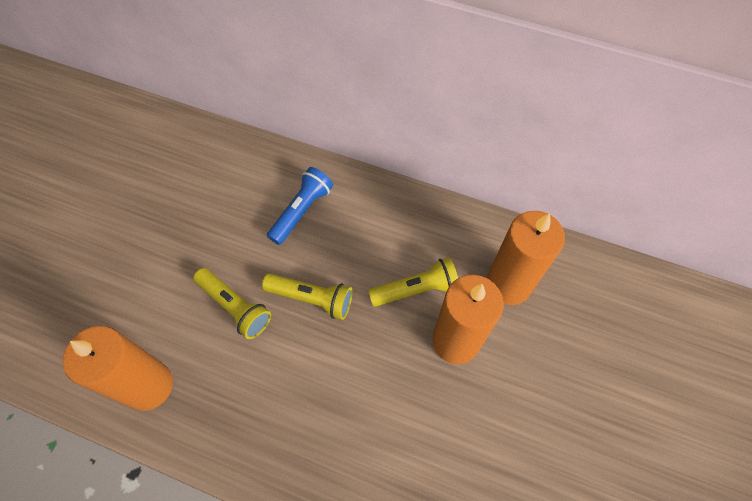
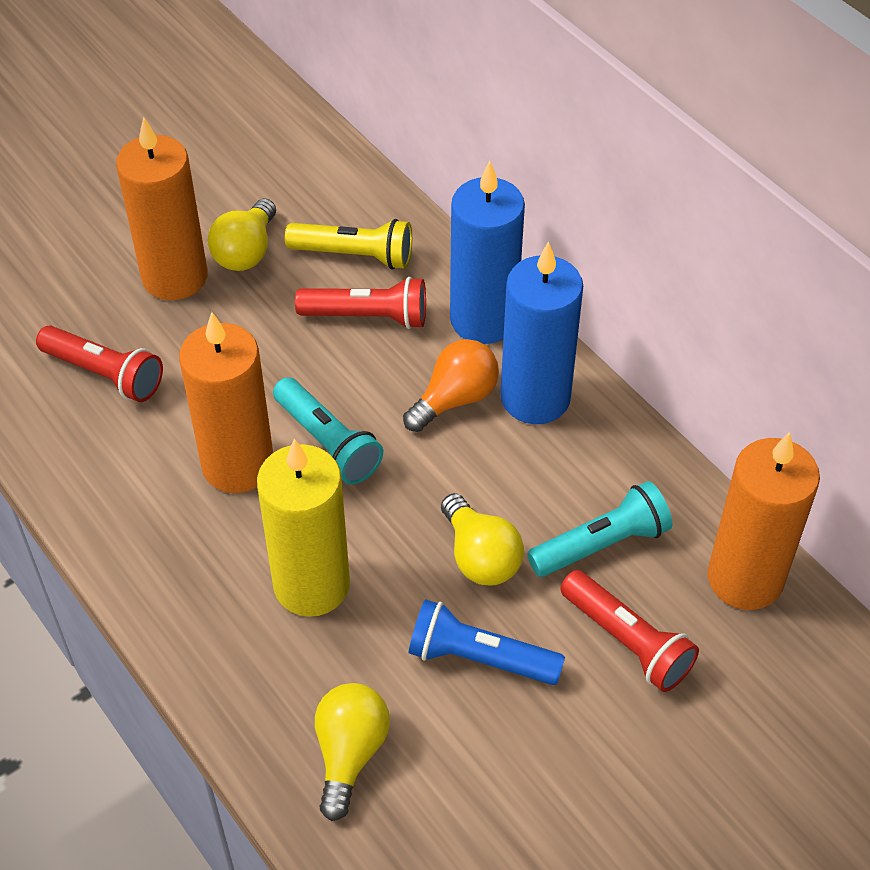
blue candle: 0 -> 2
orange light bulb: 0 -> 1
red flashlight: 0 -> 3
turquoise flashlight: 0 -> 2
yellow candle: 0 -> 1
yellow flashlight: 3 -> 1
yellow light bulb: 0 -> 3

